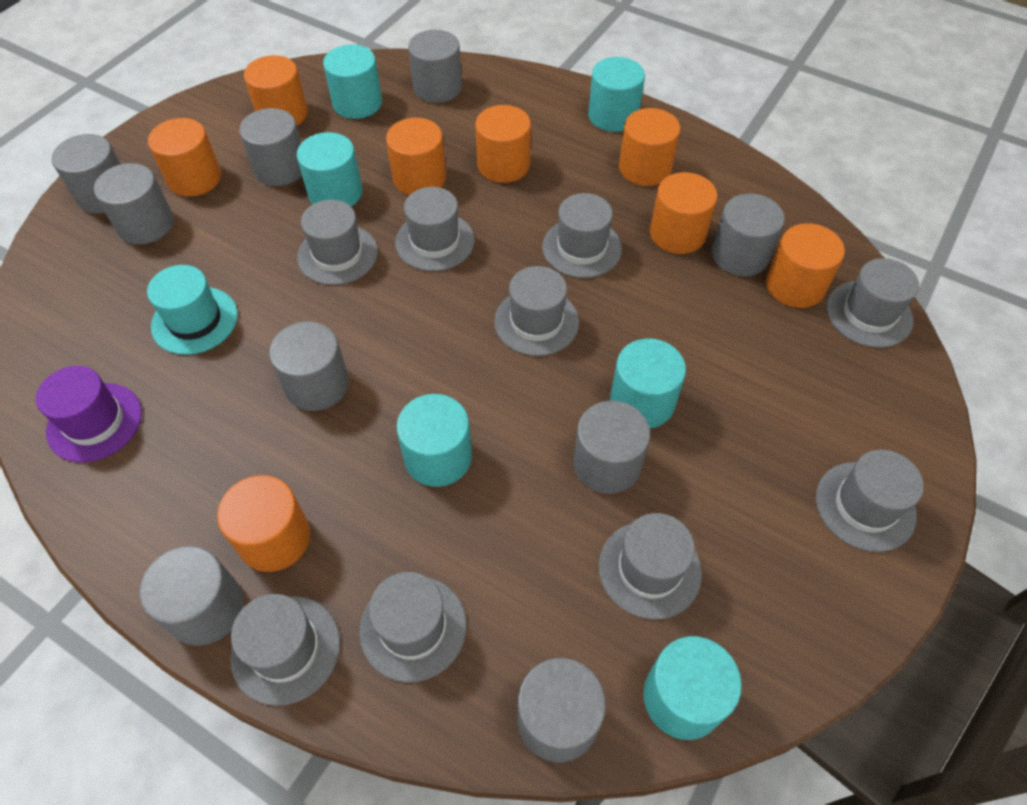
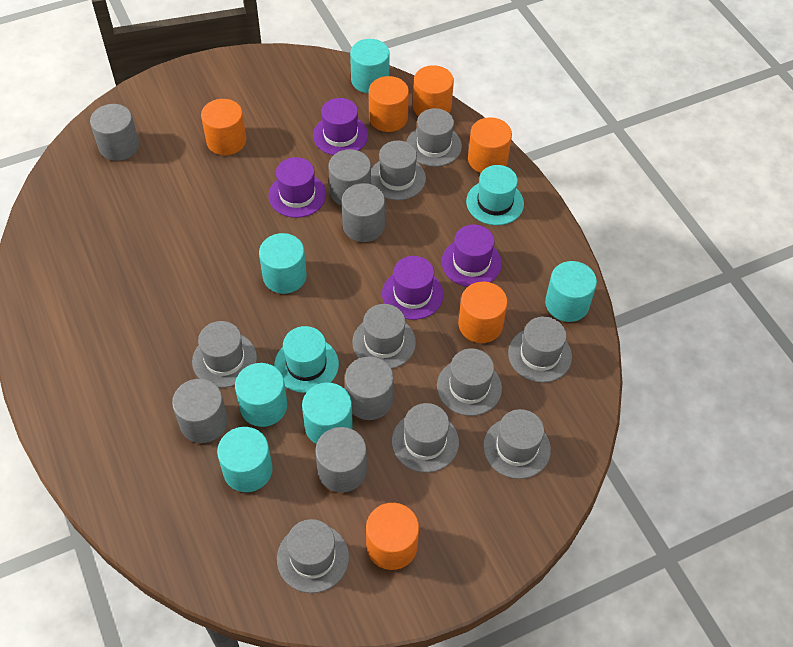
grey cylinder: 9 -> 6
orange cylinder: 8 -> 6
purple hat: 1 -> 4
turquoise hat: 1 -> 2

